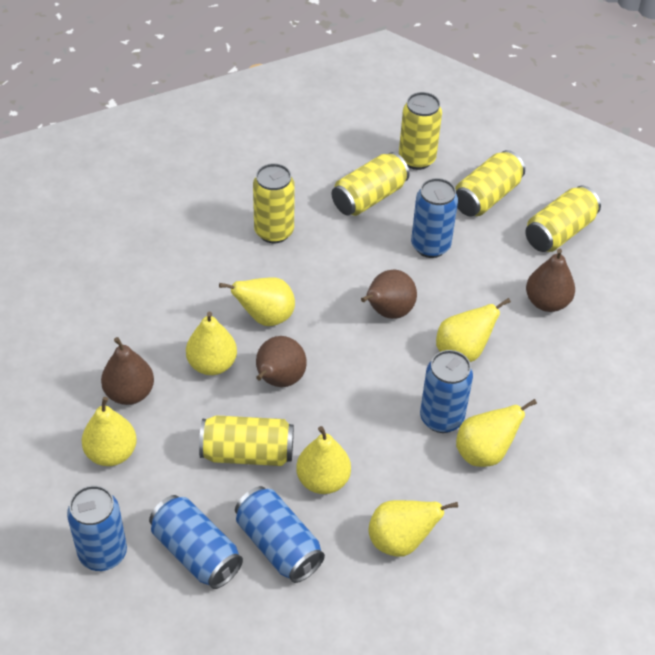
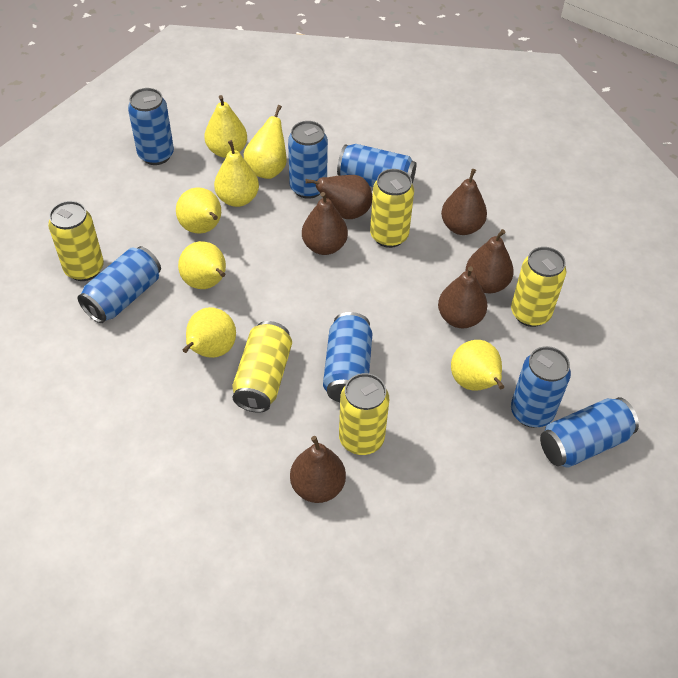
blue can: 5 -> 7
brown pear: 4 -> 6
yellow can: 6 -> 5

